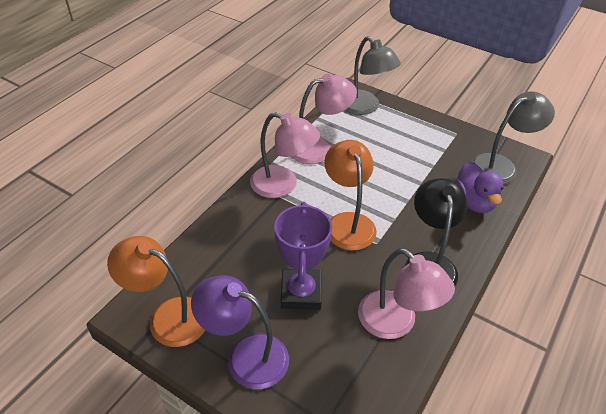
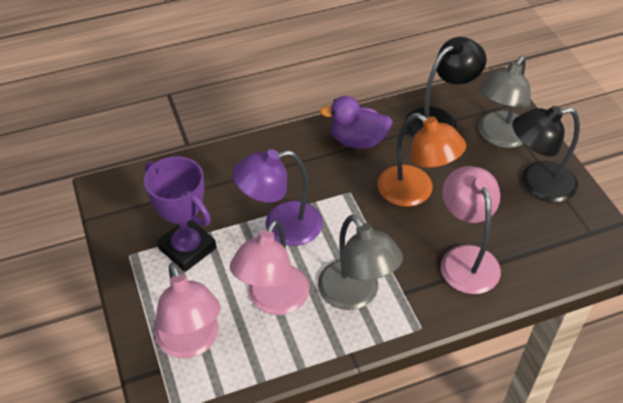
black lamp: 1 -> 2
orange lamp: 2 -> 1

